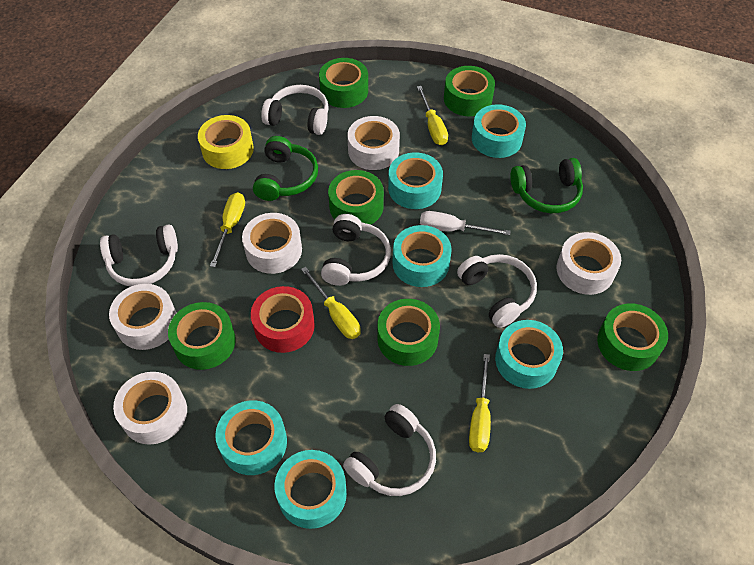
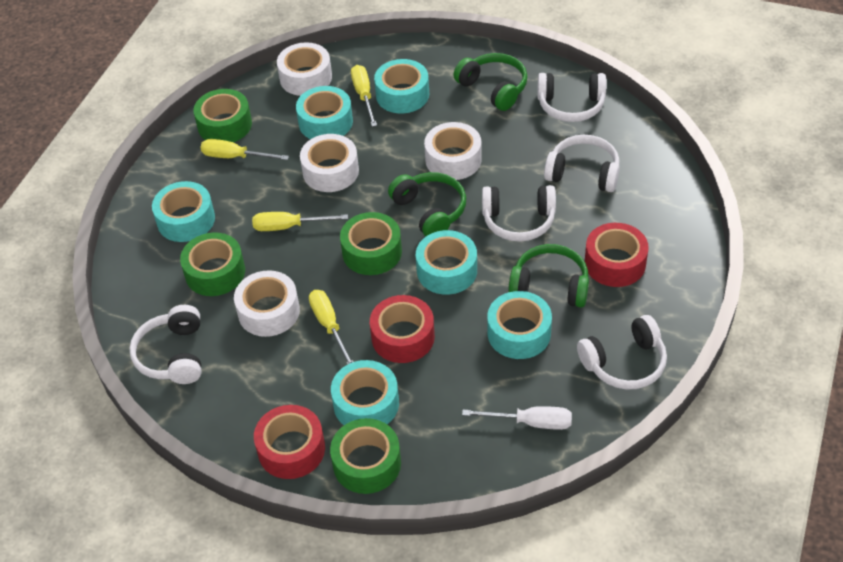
green headphones: 2 -> 3
green tape: 6 -> 4
red tape: 1 -> 3
white tape: 5 -> 4
yellow tape: 1 -> 0

